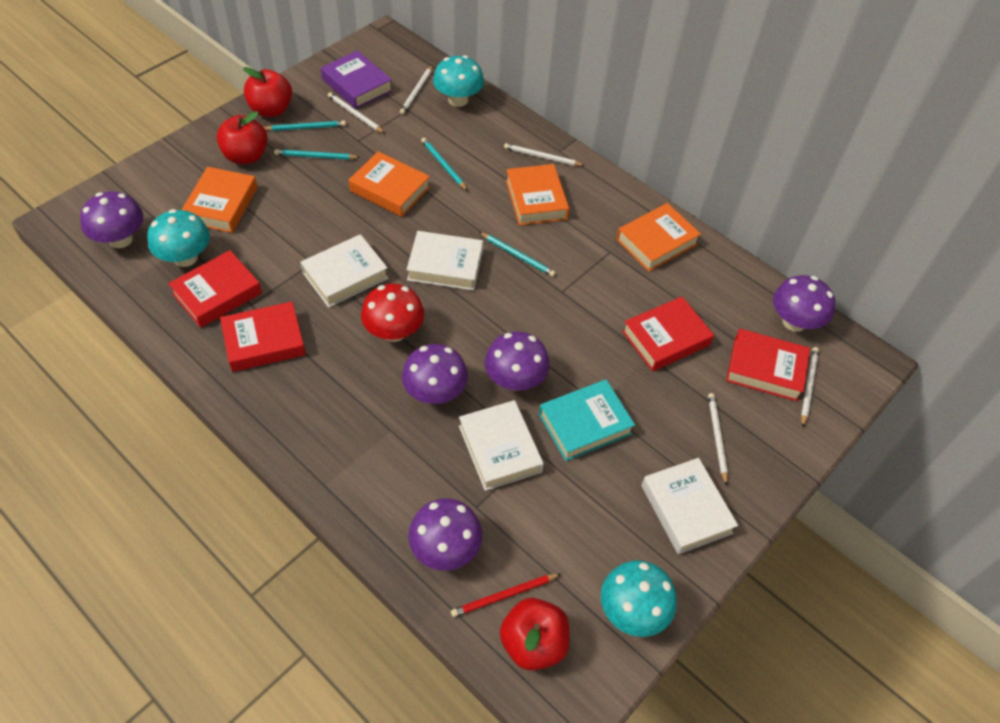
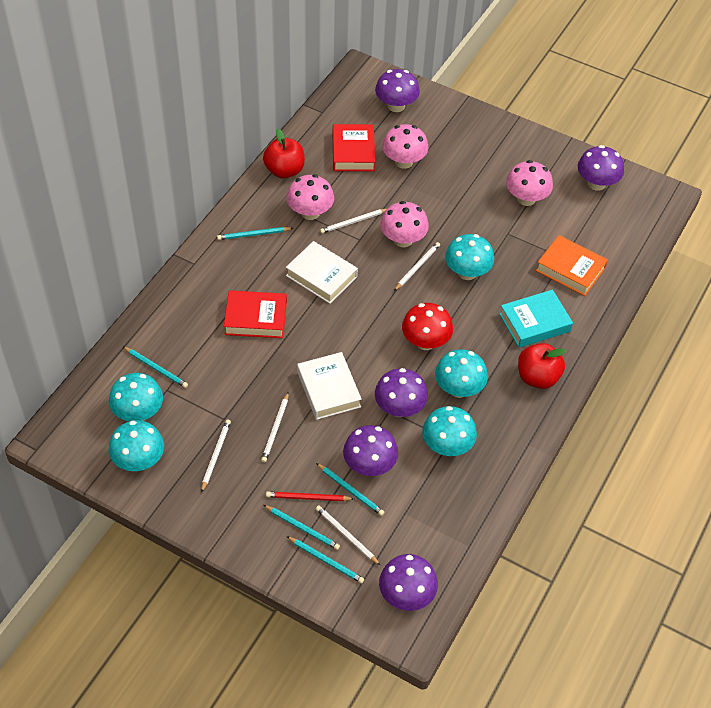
orange book: 4 -> 1
pink mushroom: 0 -> 4
purple book: 1 -> 0
red apple: 3 -> 2
red book: 4 -> 2
turquoise mushroom: 3 -> 5
turquoise pencil: 4 -> 5
white book: 4 -> 2

